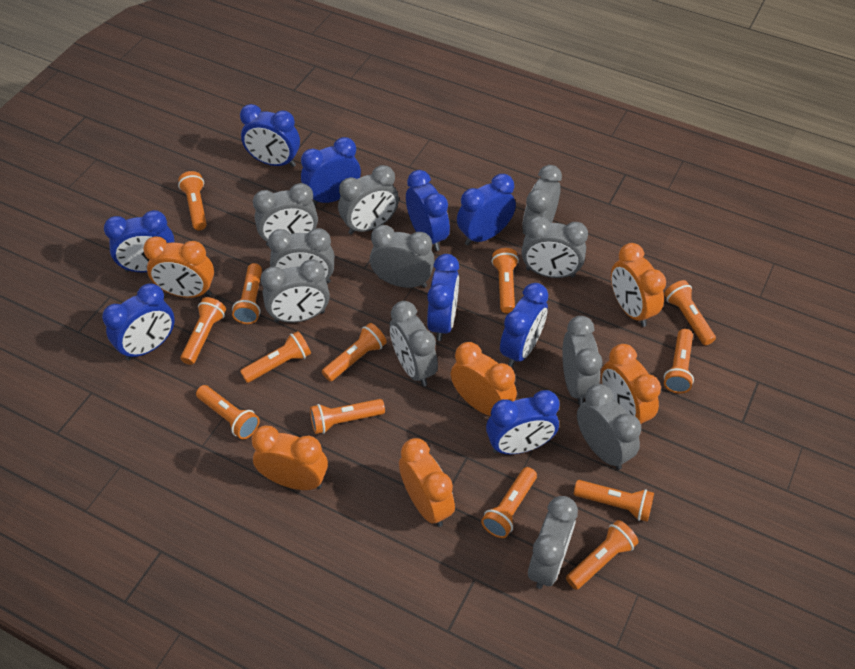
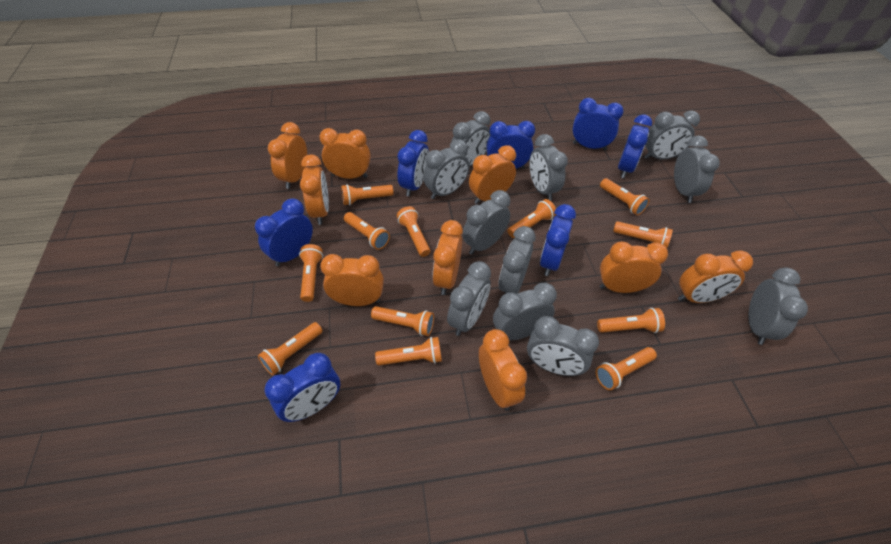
blue clock: 9 -> 7
orange clock: 6 -> 9
orange flashlight: 13 -> 12

